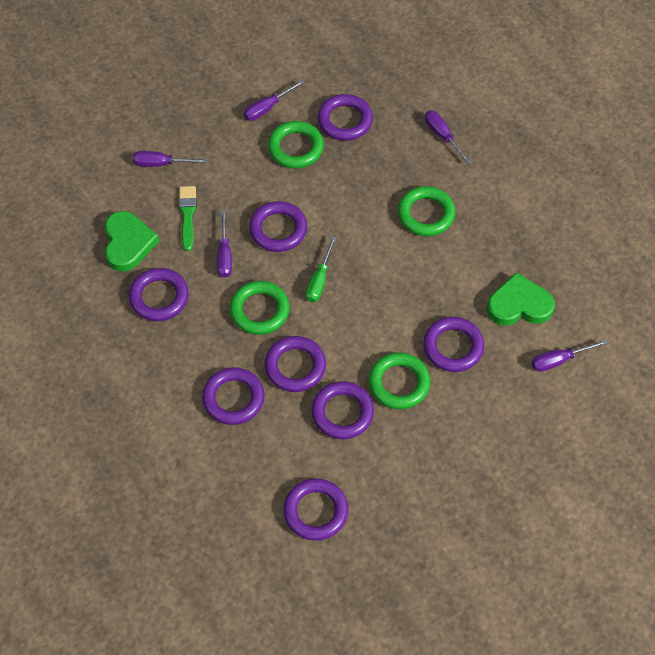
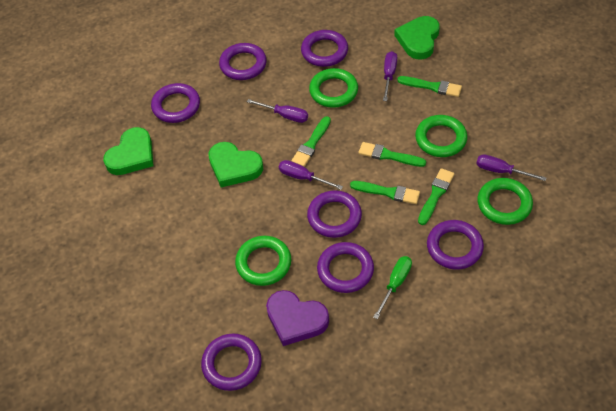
green brush: 1 -> 5
green heart: 2 -> 3
purple heart: 0 -> 1
purple ring: 8 -> 7
purple screwdriver: 5 -> 4

